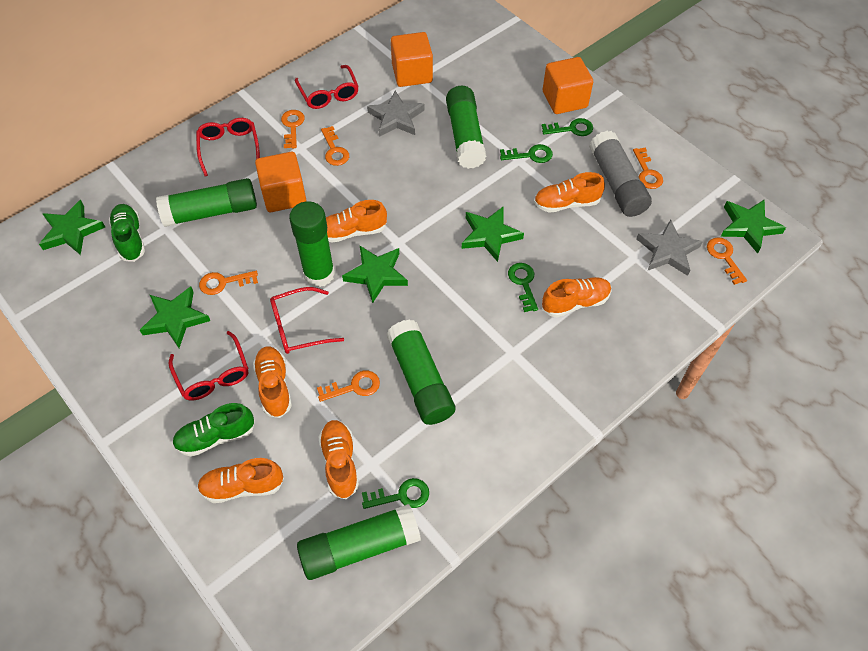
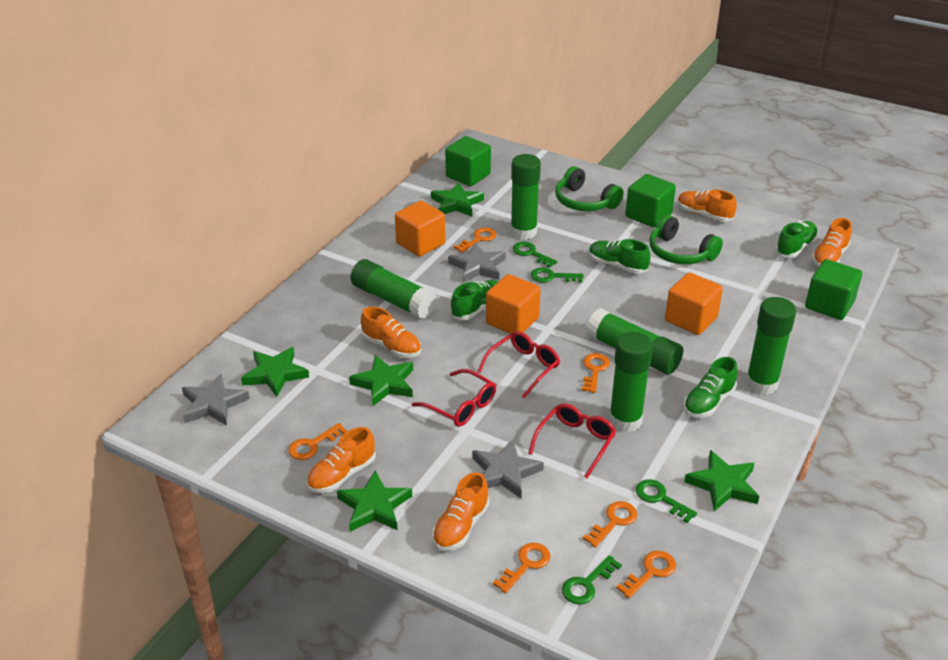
green cube: 0 -> 3
green headphones: 0 -> 2
green shoe: 2 -> 4
grey glue stick: 1 -> 0
grey star: 2 -> 3
orange shoe: 6 -> 5
red glasses: 4 -> 3

